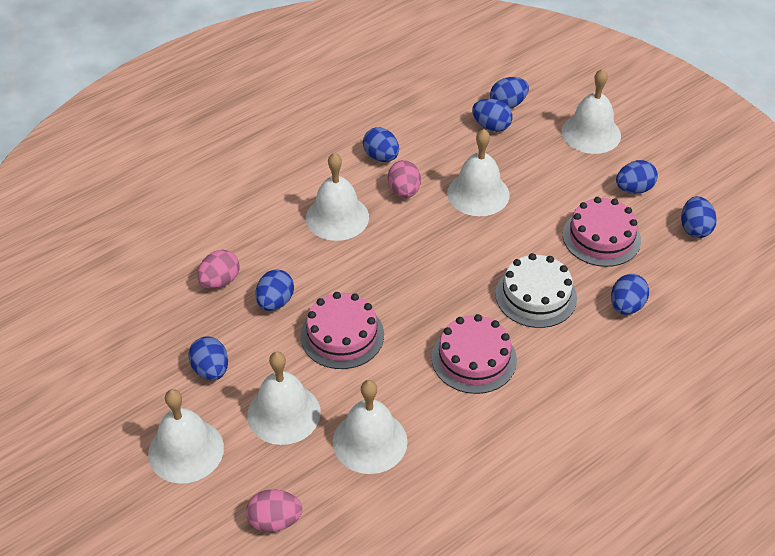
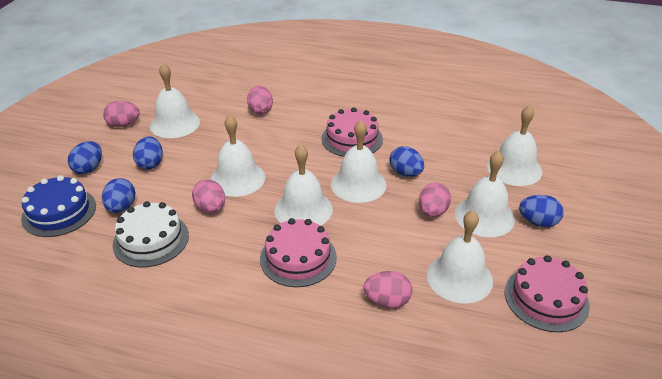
blue cake: 0 -> 1
blue egg: 8 -> 5
pink egg: 3 -> 5
white bell: 6 -> 7

